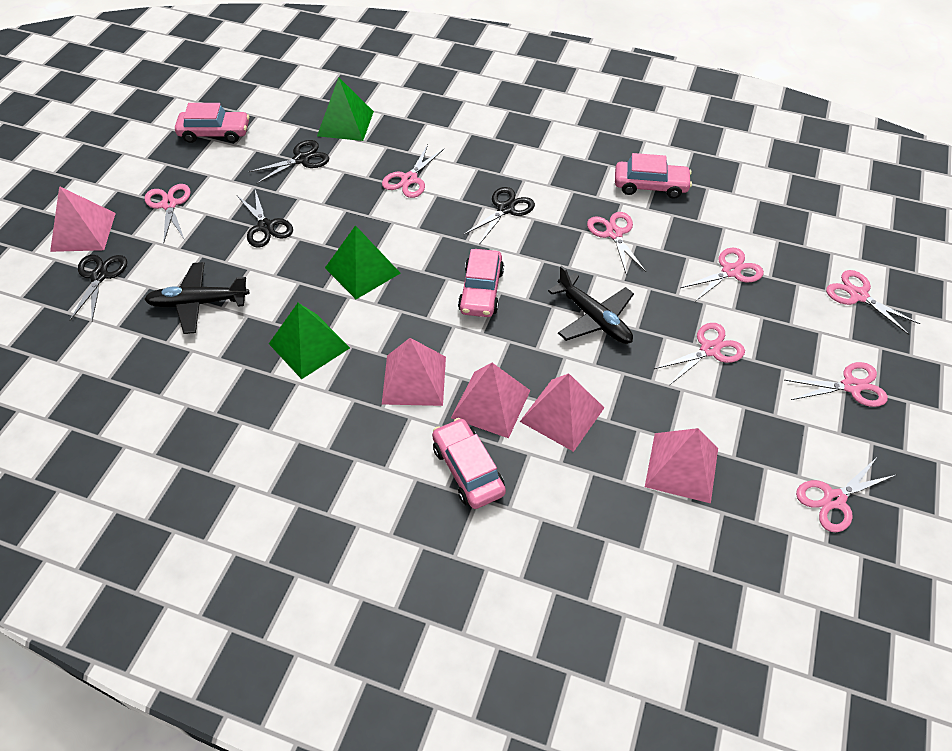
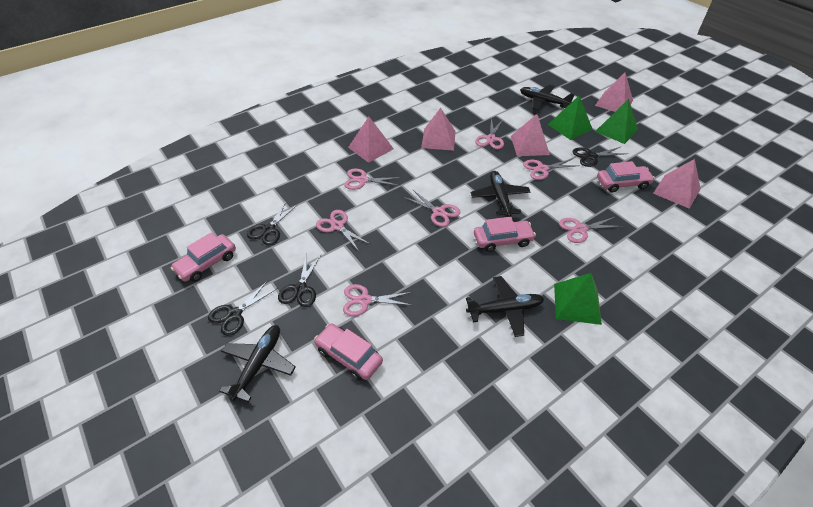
black plane: 2 -> 4
pink scissors: 8 -> 7

